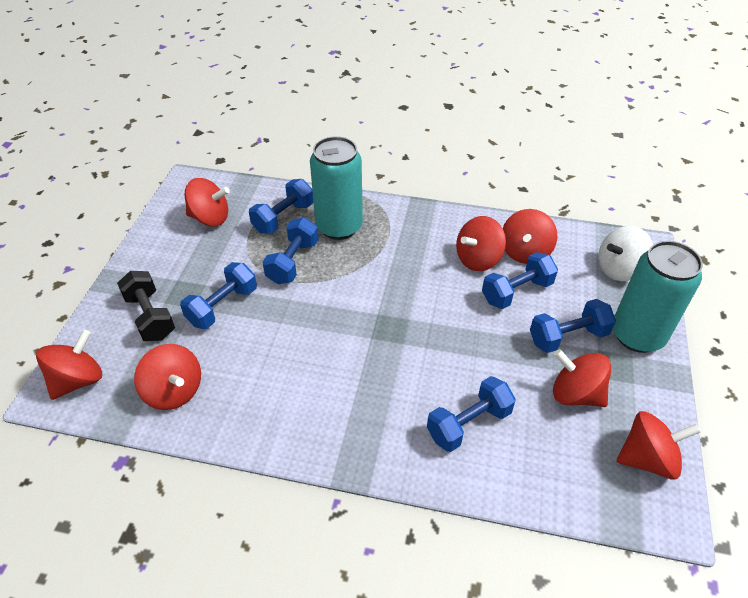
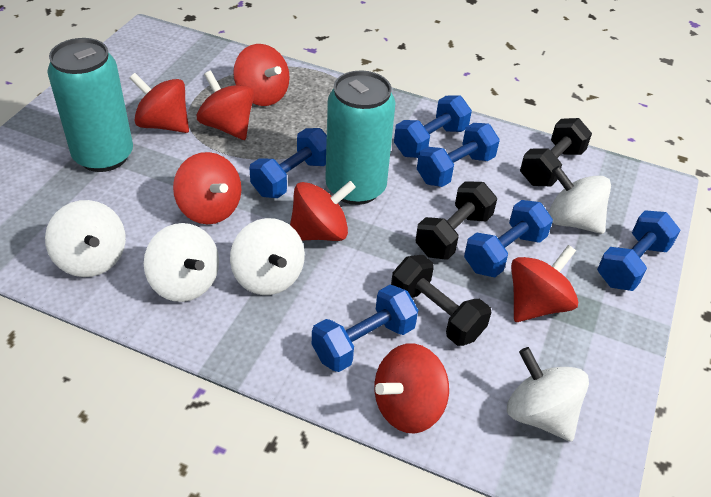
black dumbbell: 1 -> 3
white spinning top: 1 -> 5

